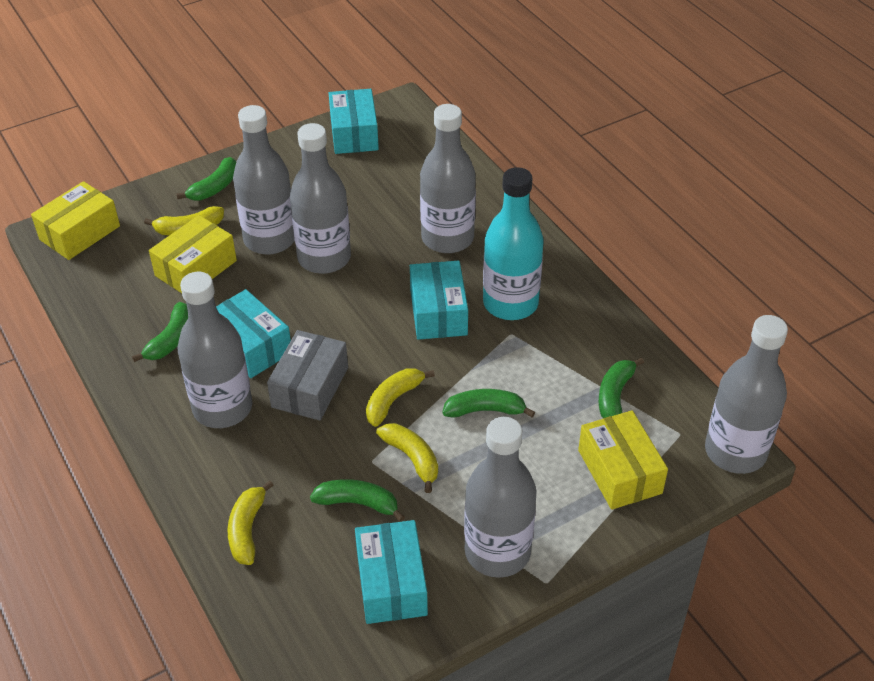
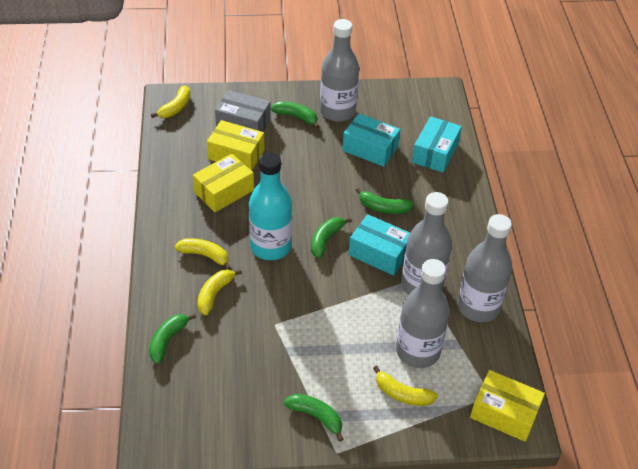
grey bottle: 6 -> 4
turquoise box: 4 -> 3

